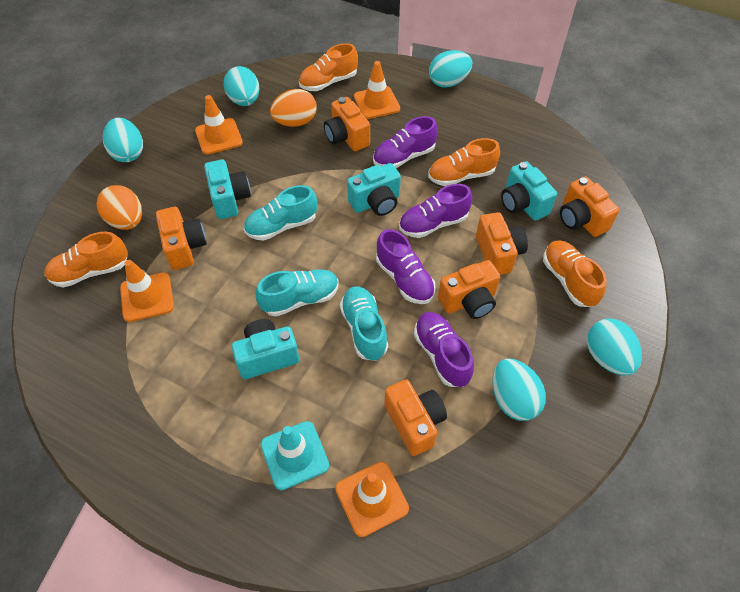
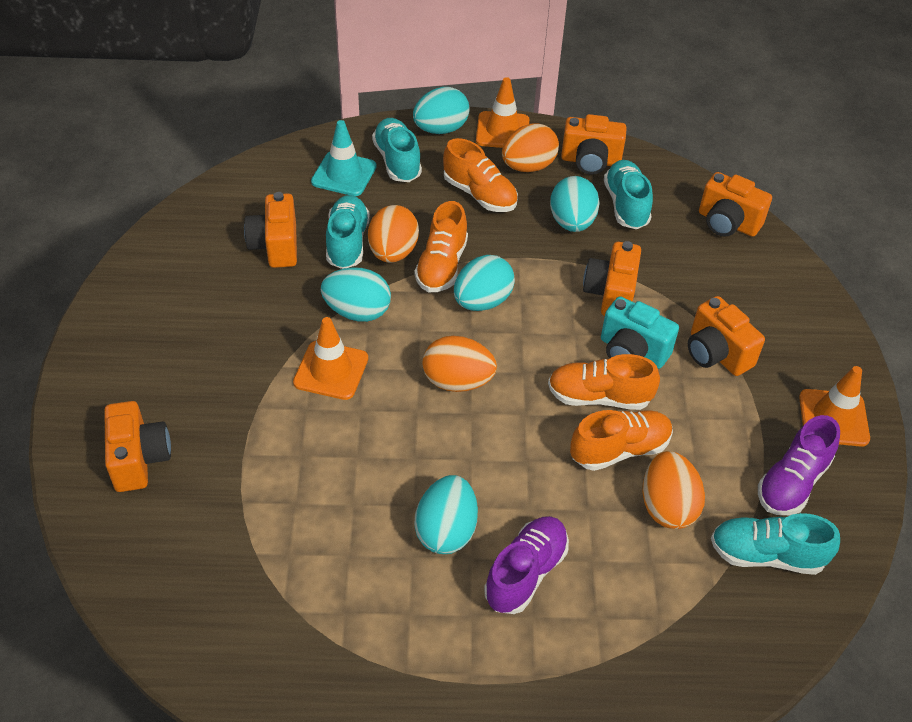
orange egg: 2 -> 4
orange traffic cone: 4 -> 3
purple shoe: 4 -> 2
turquoise camera: 4 -> 1
turquoise shoe: 3 -> 4

